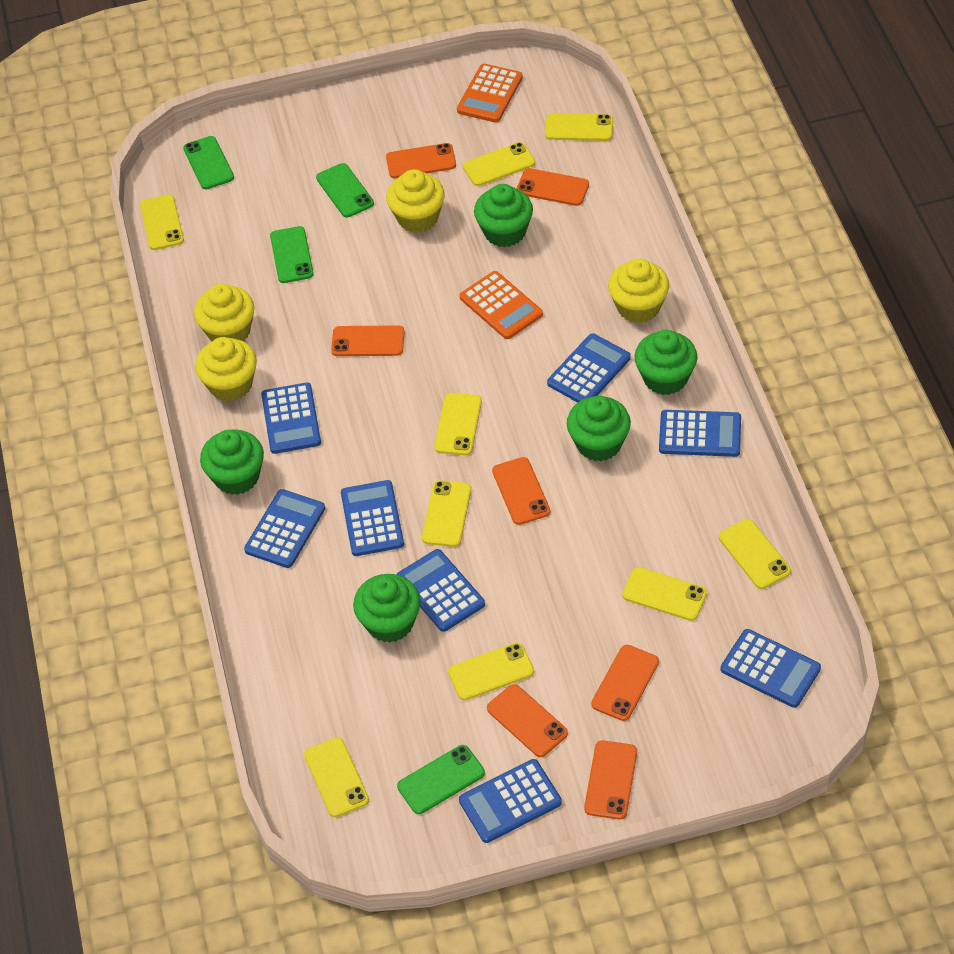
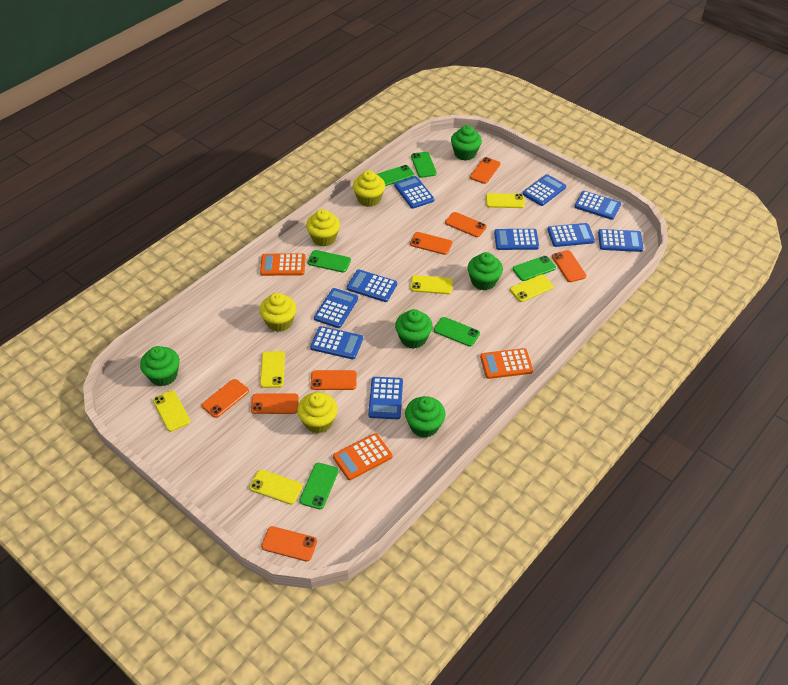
blue calculator: 8 -> 10
green phone: 4 -> 6
orange calculator: 2 -> 3
orange phone: 7 -> 8
yellow phone: 9 -> 6

